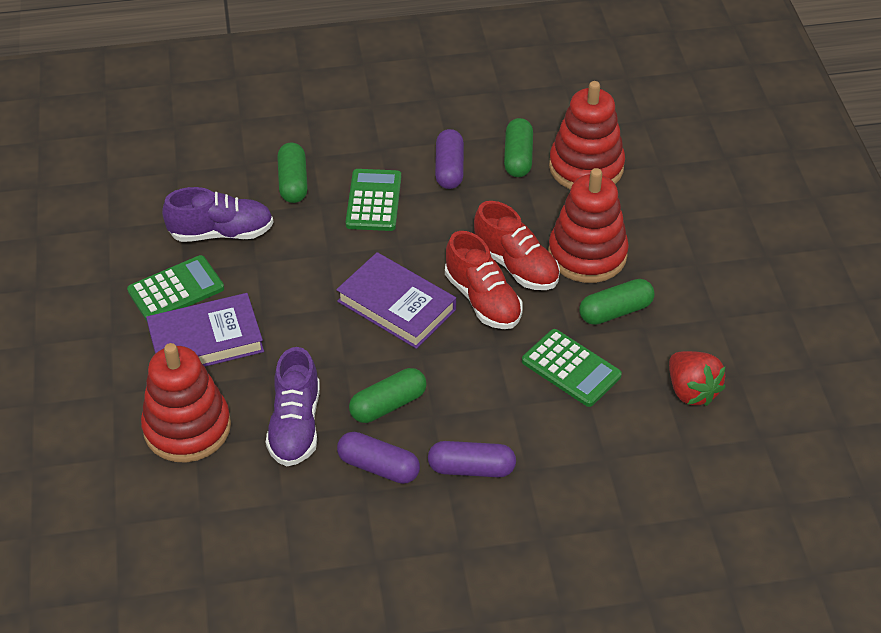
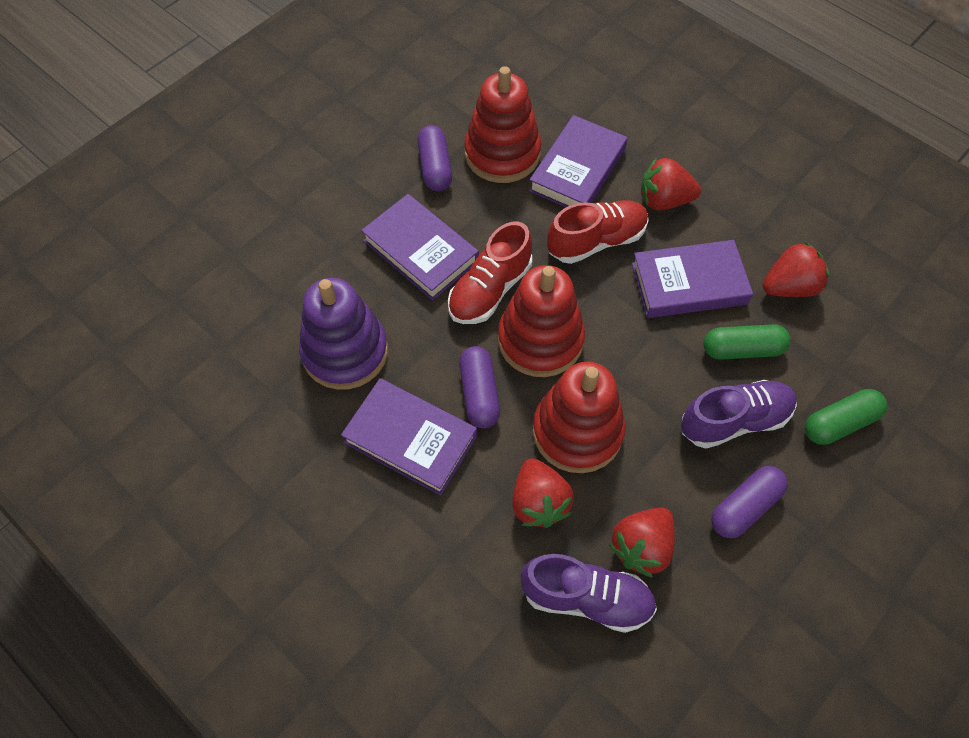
green calculator: 3 -> 0
green capsule: 4 -> 2
purple book: 2 -> 4
purple stacking toy: 0 -> 1
red strawberry: 1 -> 4

